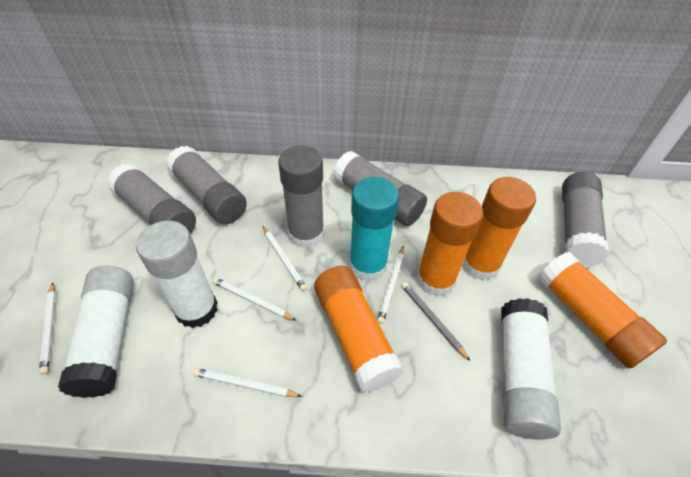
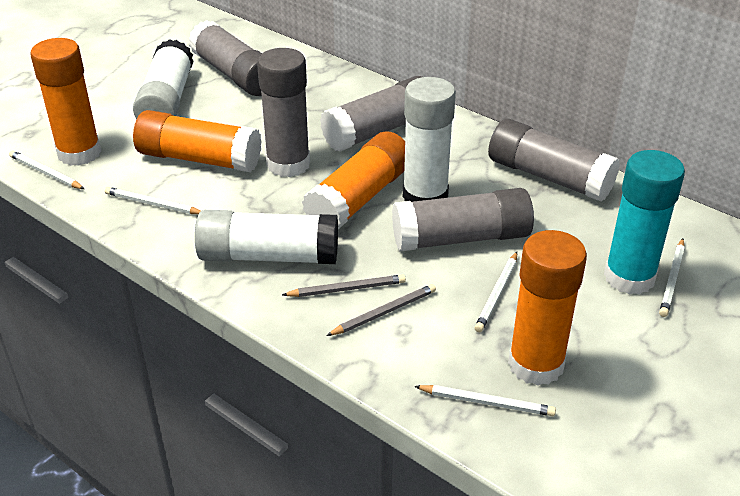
grey pencil: 1 -> 2

